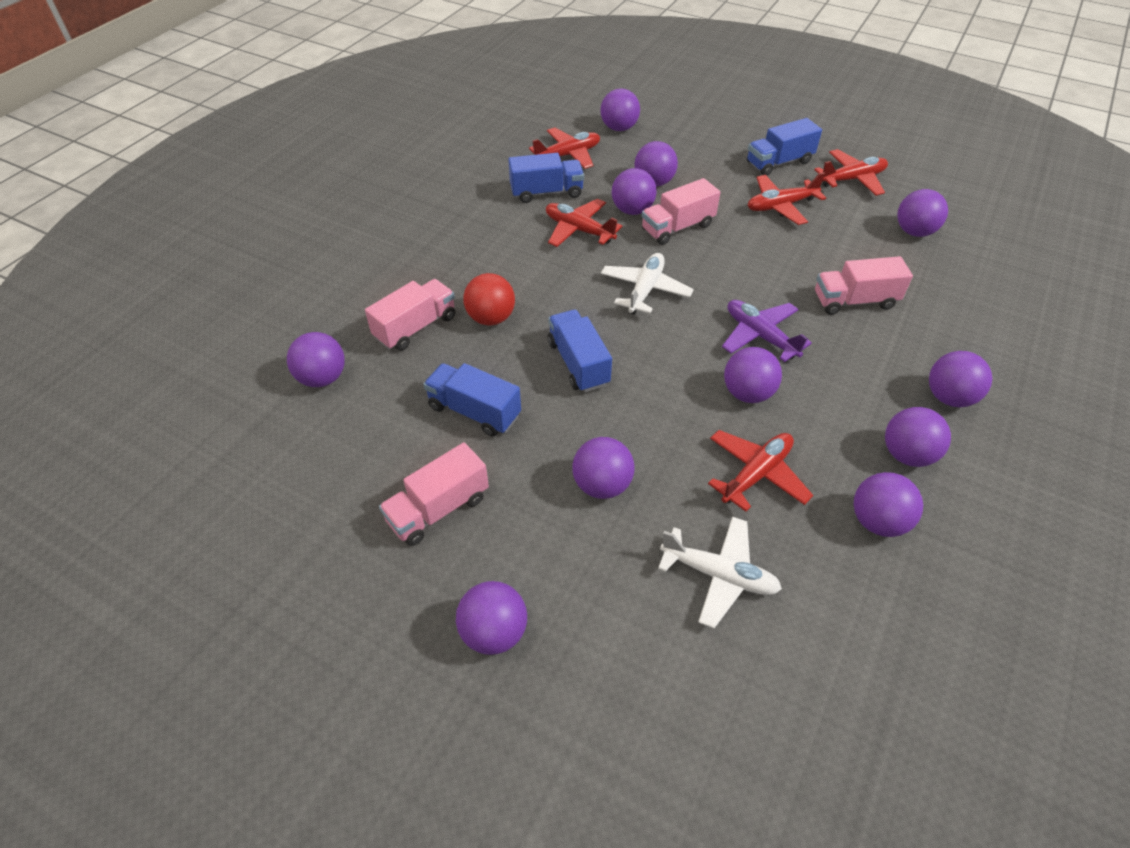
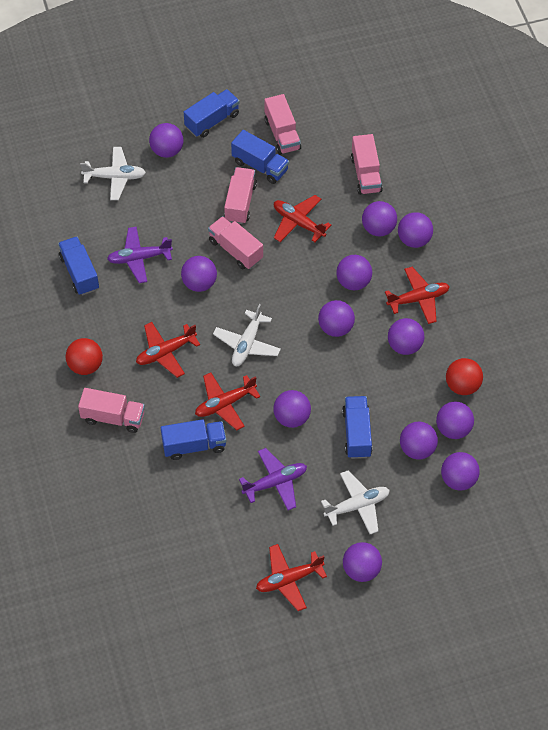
blue truck: 4 -> 5
pink truck: 4 -> 5
purple ball: 11 -> 12
purple plane: 1 -> 2
red ball: 1 -> 2
white plane: 2 -> 3

